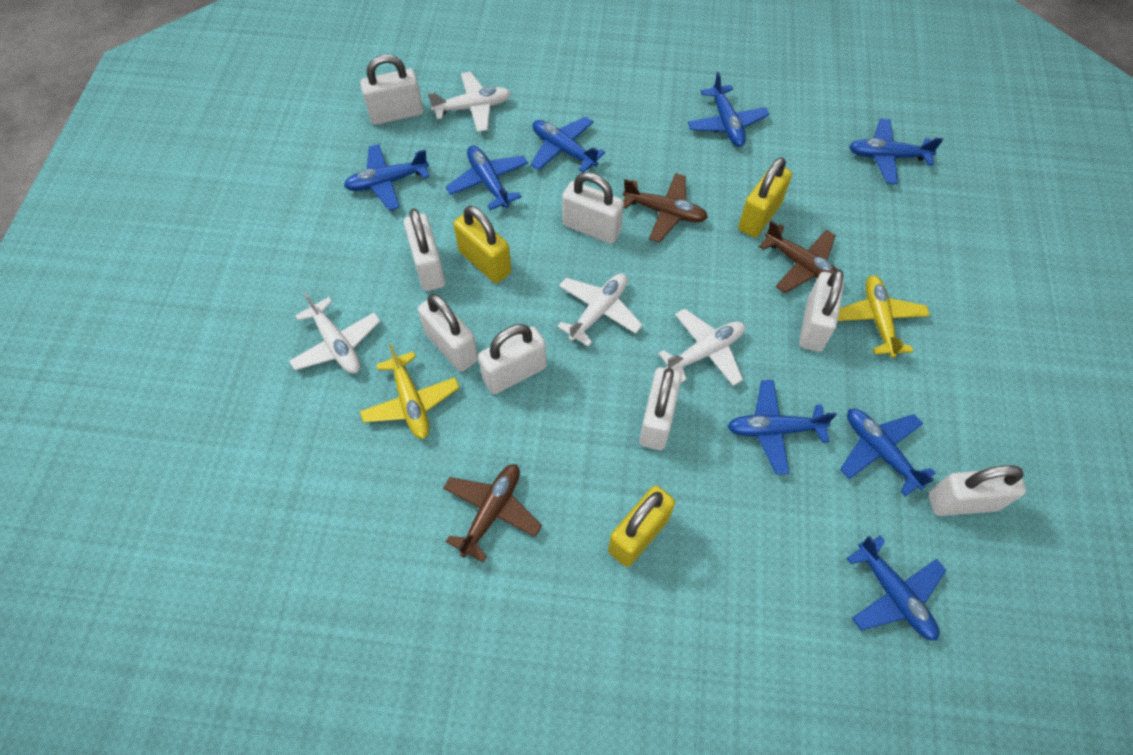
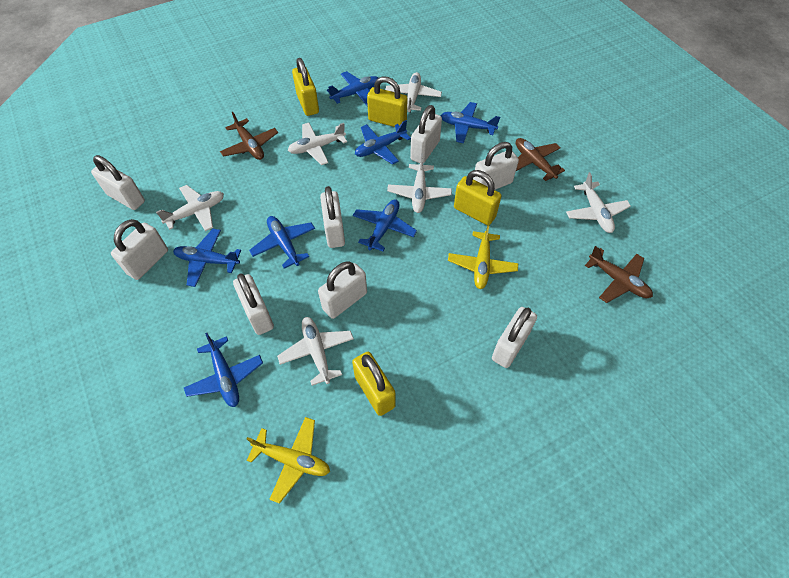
blue plane: 8 -> 7
white plane: 4 -> 6
yellow padlock: 3 -> 4

